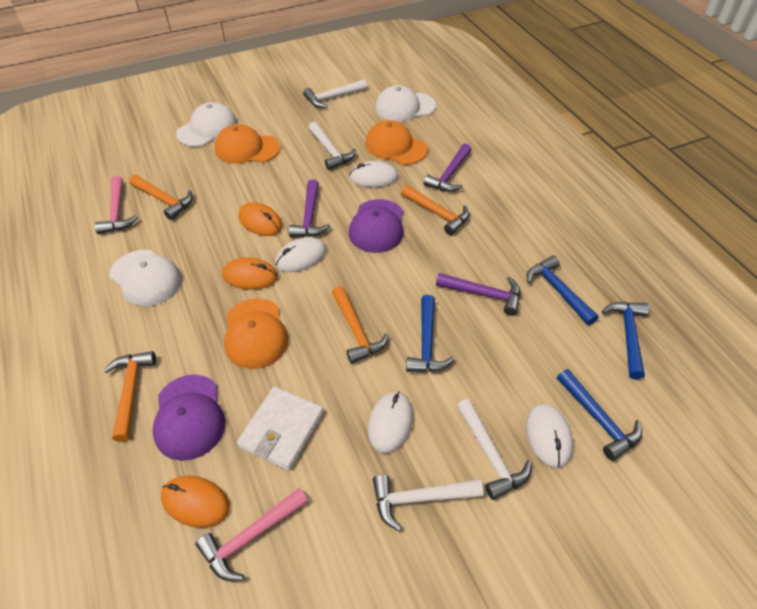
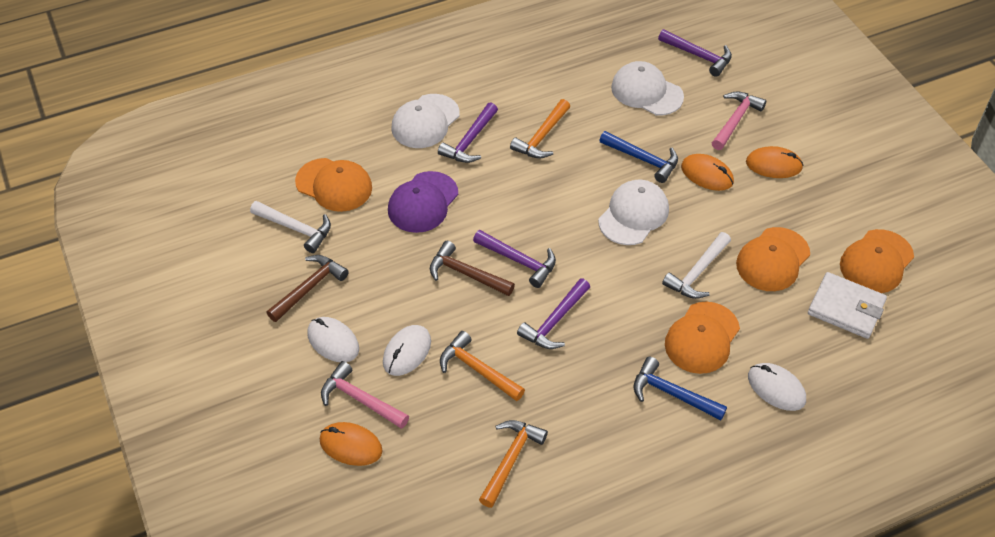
blue hammer: 4 -> 2
brown hammer: 0 -> 2
orange cap: 3 -> 4
orange hammer: 4 -> 3
purple cap: 2 -> 1
purple hammer: 3 -> 4
white hammer: 4 -> 2
white mouse: 4 -> 3

